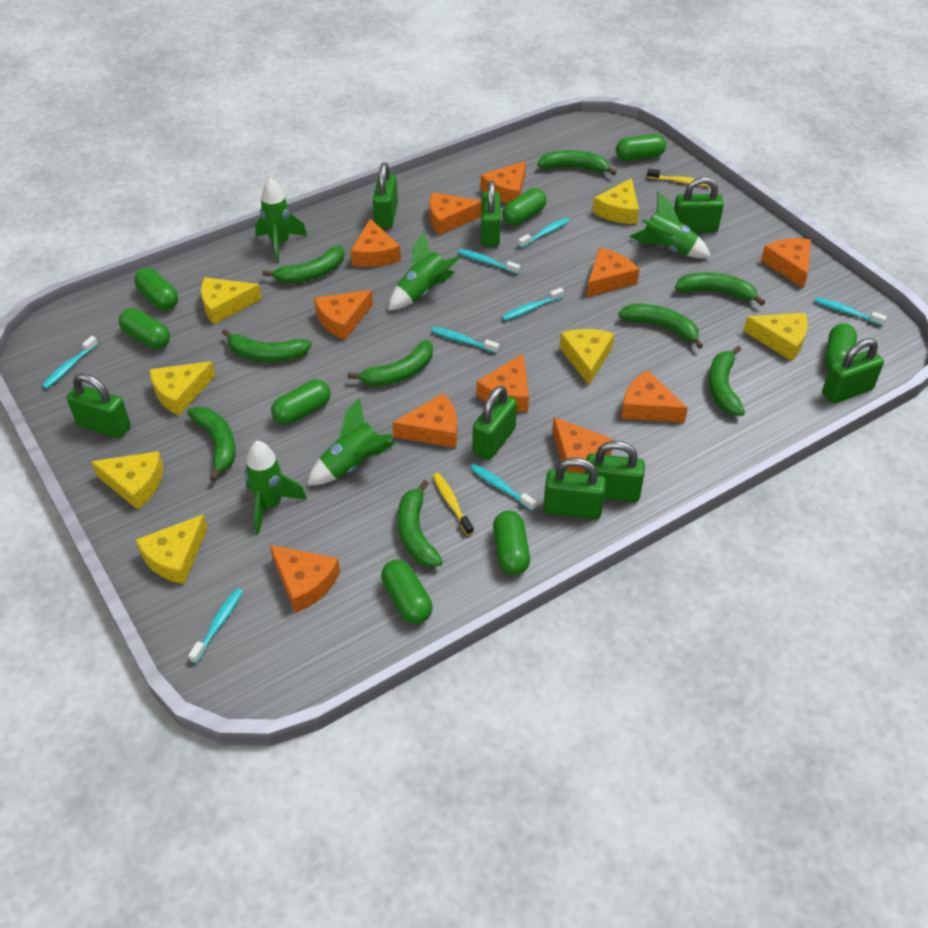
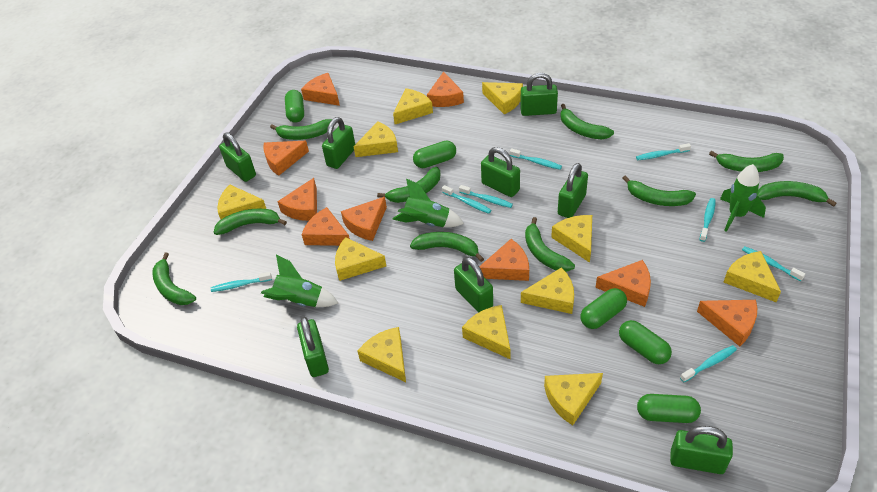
green banana: 9 -> 10
green capsule: 8 -> 5
green rocket: 5 -> 3
orange cheese: 11 -> 9
yellow cheese: 7 -> 11
yellow toothbrush: 2 -> 0

